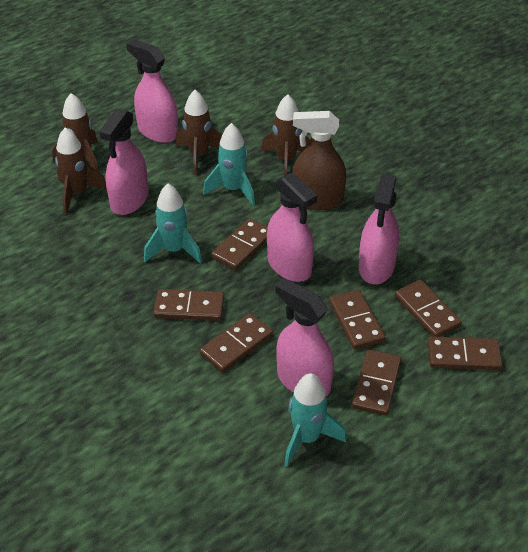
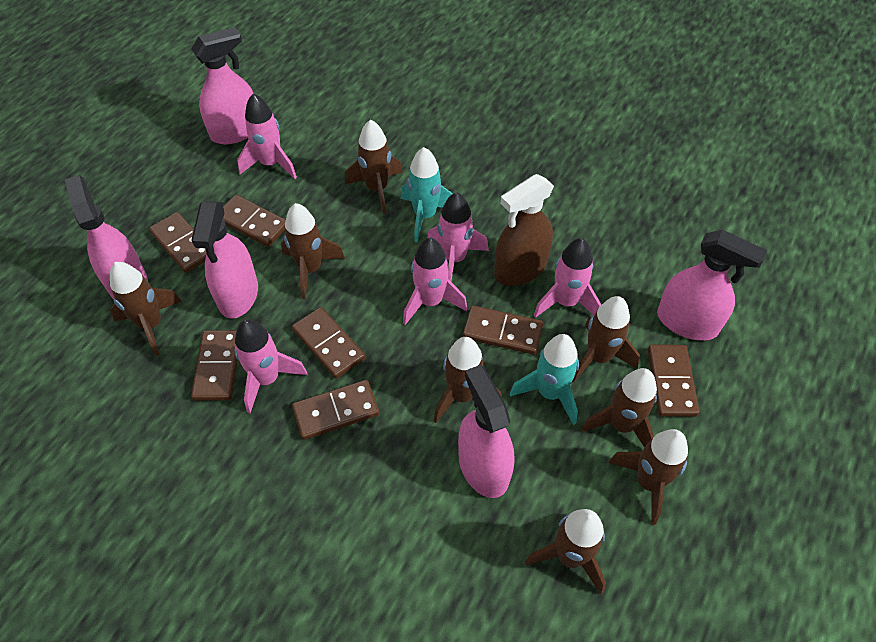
brown rocket: 4 -> 8
pink rocket: 0 -> 5
turquoise rocket: 3 -> 2

